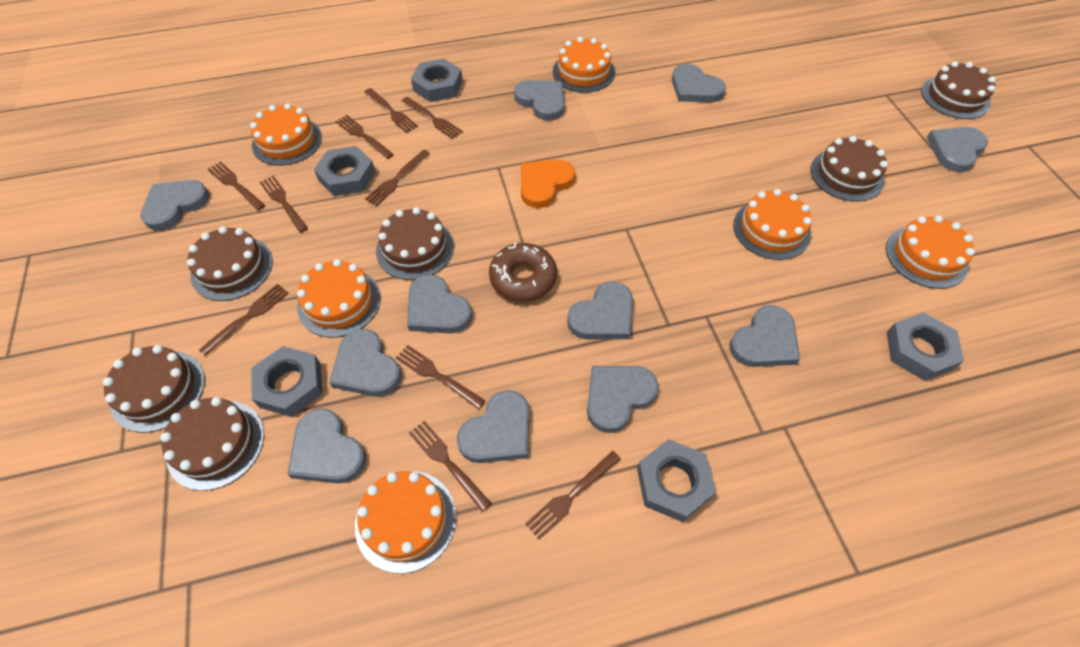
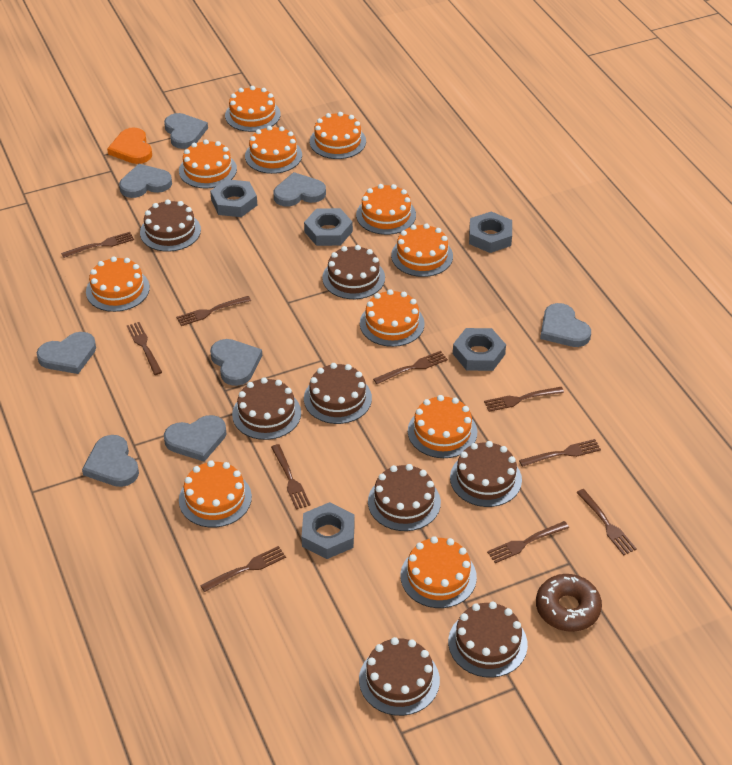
brown cake: 6 -> 8
grey heart: 11 -> 8
orange cake: 6 -> 11

